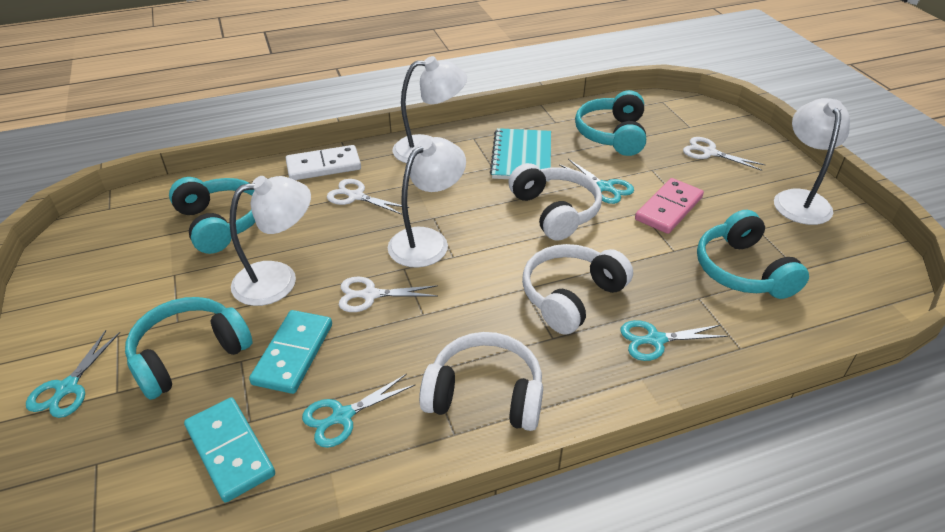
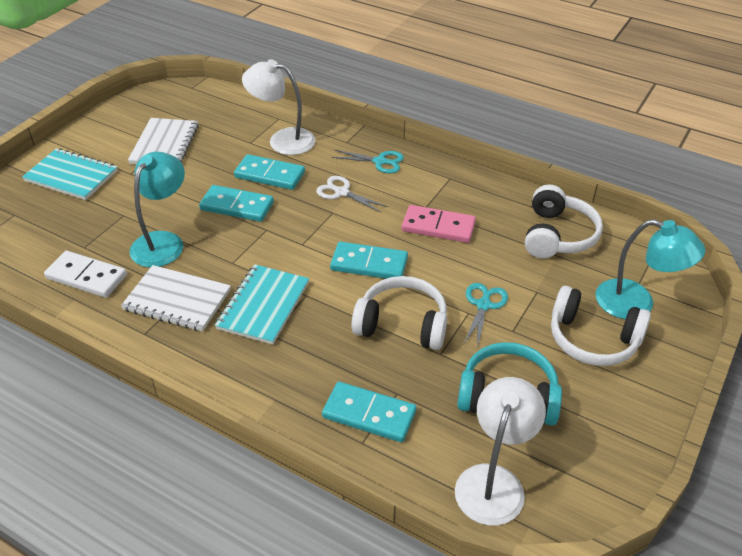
turquoise domino: 2 -> 4
turquoise headphones: 4 -> 1
turquoise lamp: 0 -> 2
turquoise notebook: 1 -> 2
turquoise scissors: 4 -> 2
white lamp: 4 -> 2
white notebook: 0 -> 2
white scissors: 3 -> 1

